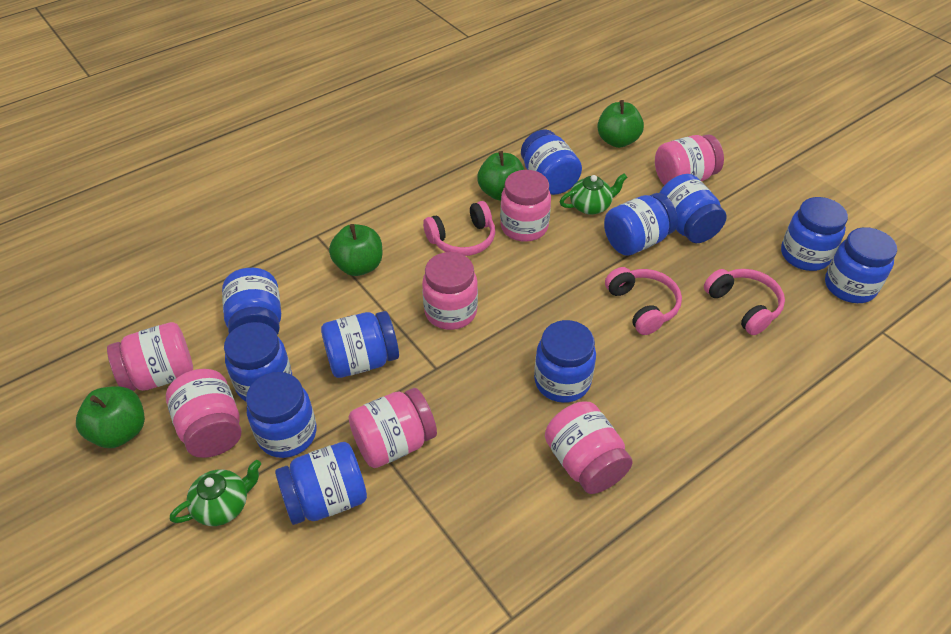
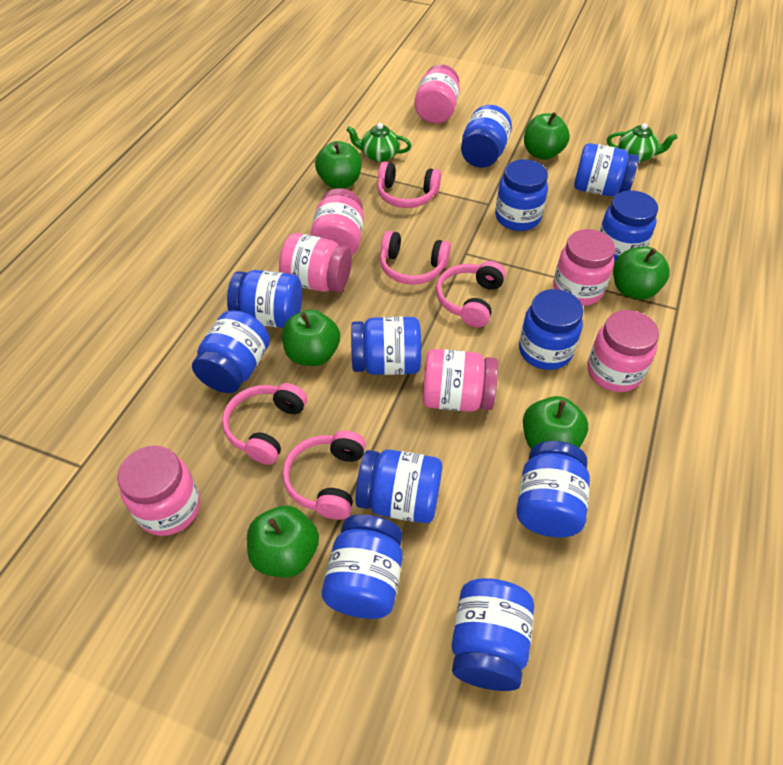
blue jar: 11 -> 12
green apple: 4 -> 6
pink headphones: 3 -> 5

